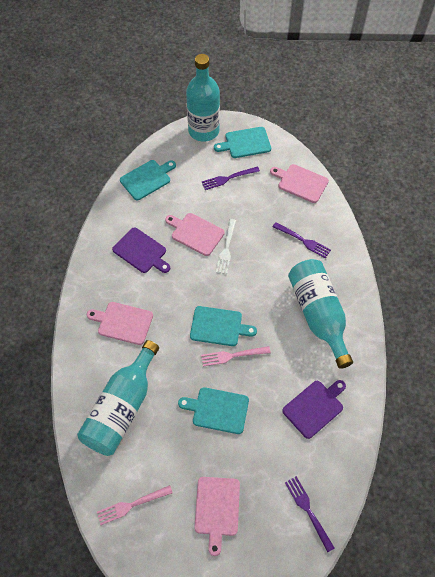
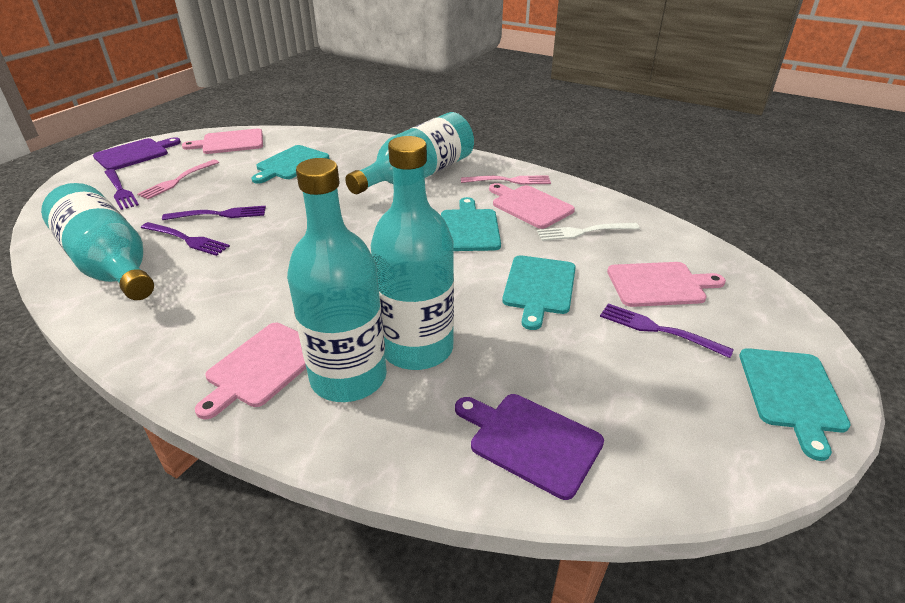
purple fork: 3 -> 4
turquoise bottle: 3 -> 4

